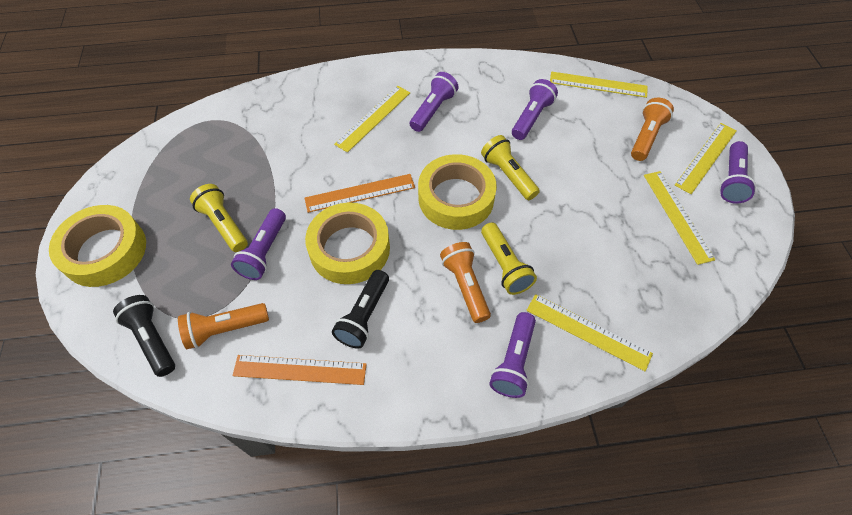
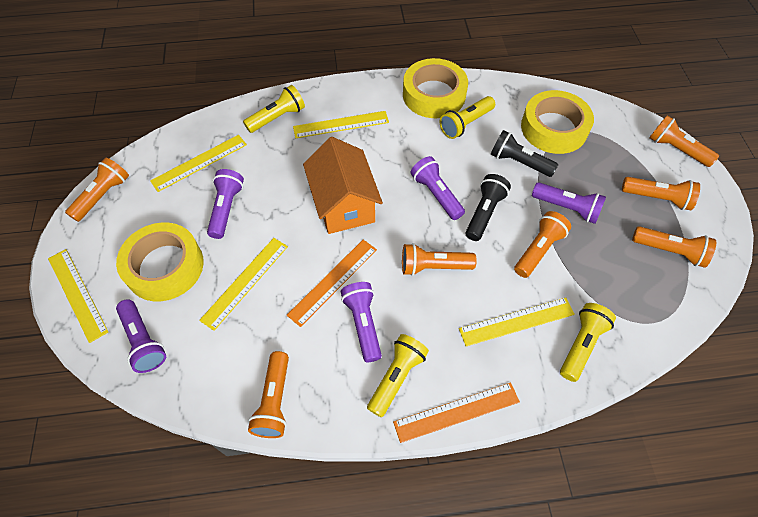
orange flashlight: 3 -> 7
orange house: 0 -> 1
yellow flashlight: 3 -> 4

